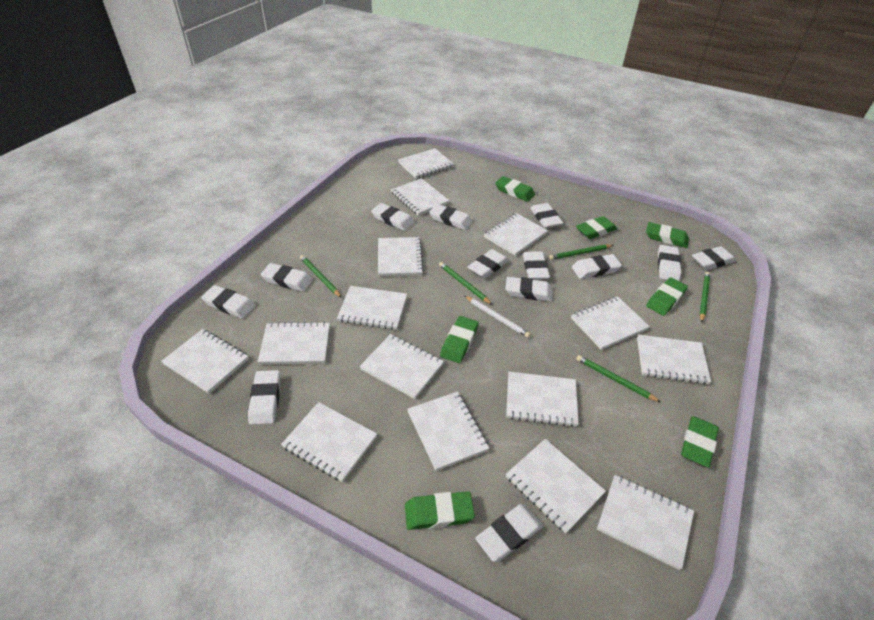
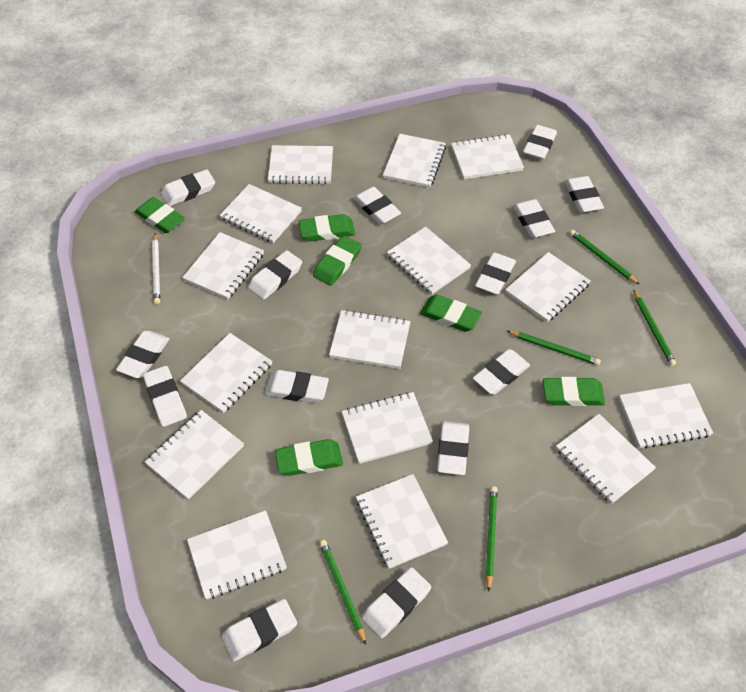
green eraser: 7 -> 6
white eraser: 13 -> 14

